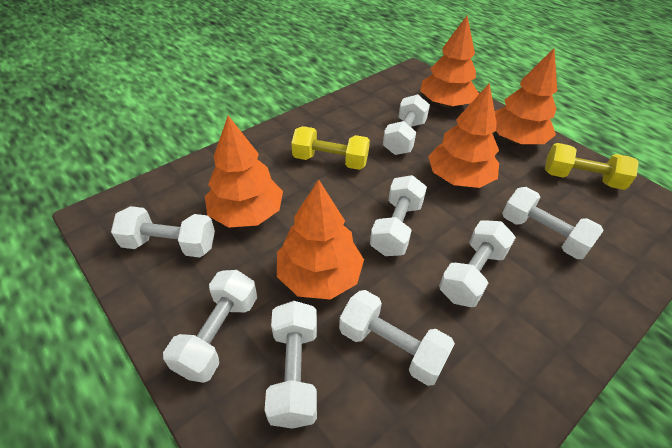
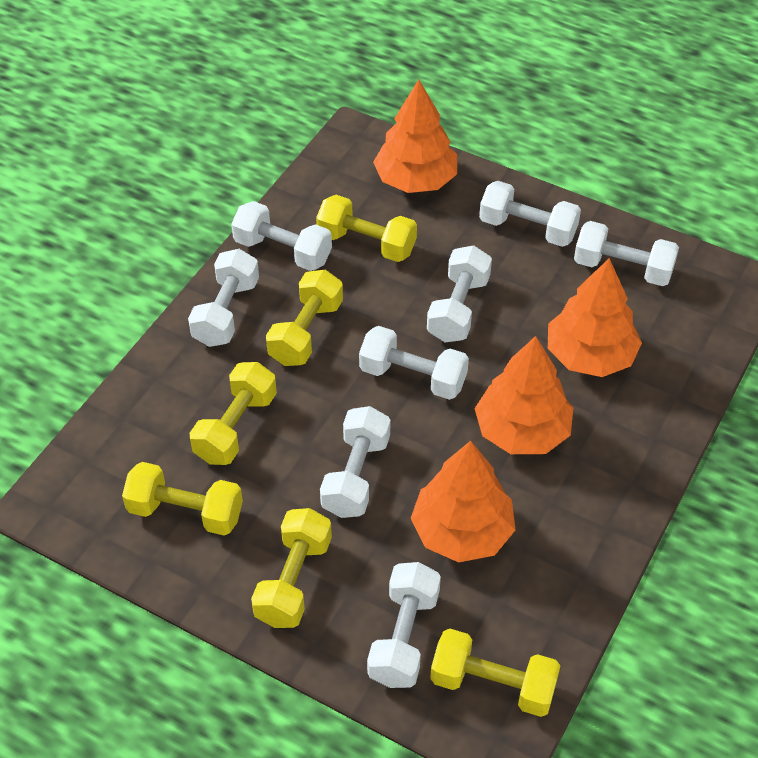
orange tree: 5 -> 4
yellow dumbbell: 2 -> 6

